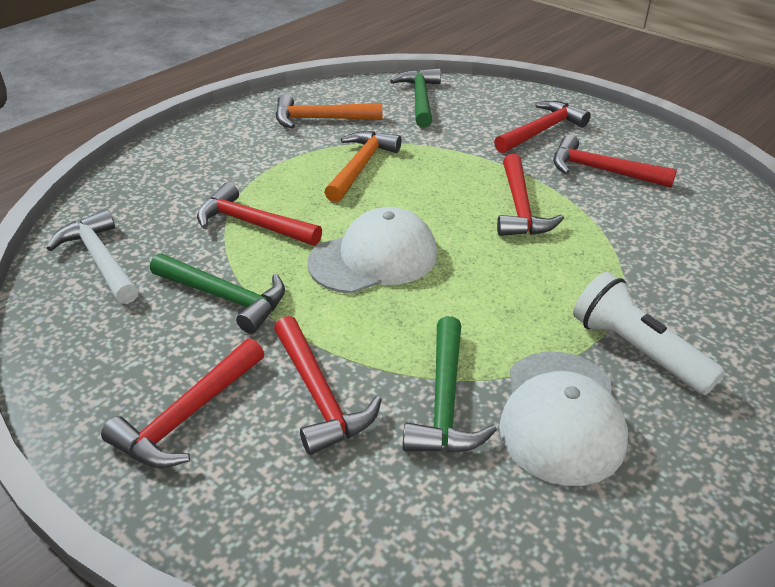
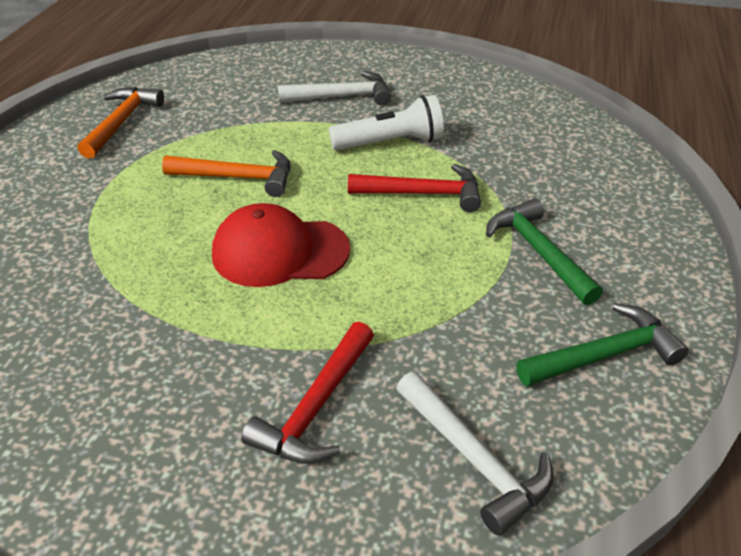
green hammer: 3 -> 2
red cap: 0 -> 1
red hammer: 6 -> 2
white cap: 2 -> 0
white hammer: 1 -> 2

